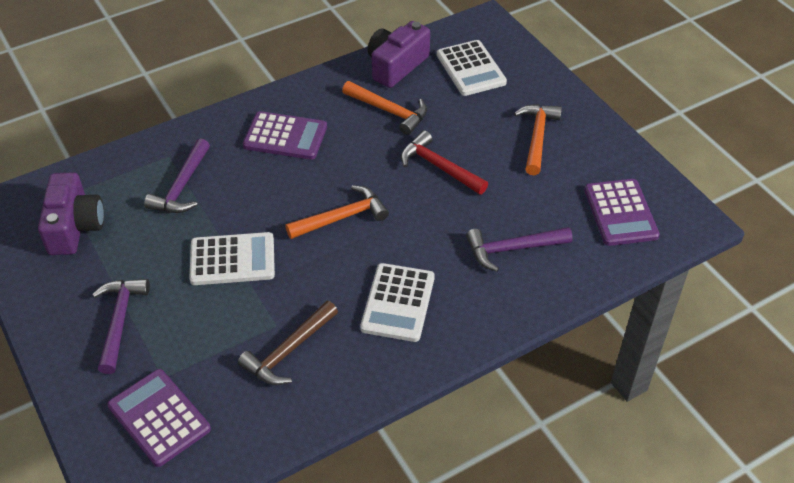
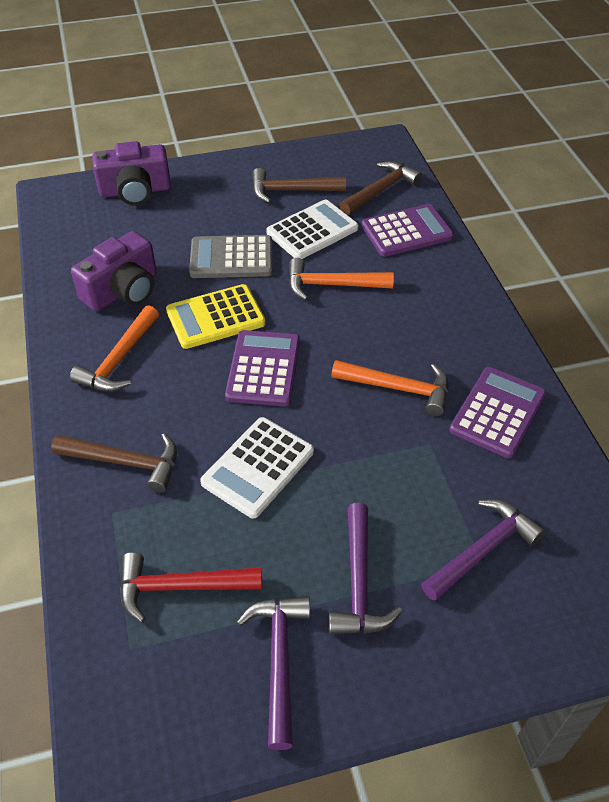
brown hammer: 1 -> 3
grey calculator: 0 -> 1
white calculator: 3 -> 2
yellow calculator: 0 -> 1

